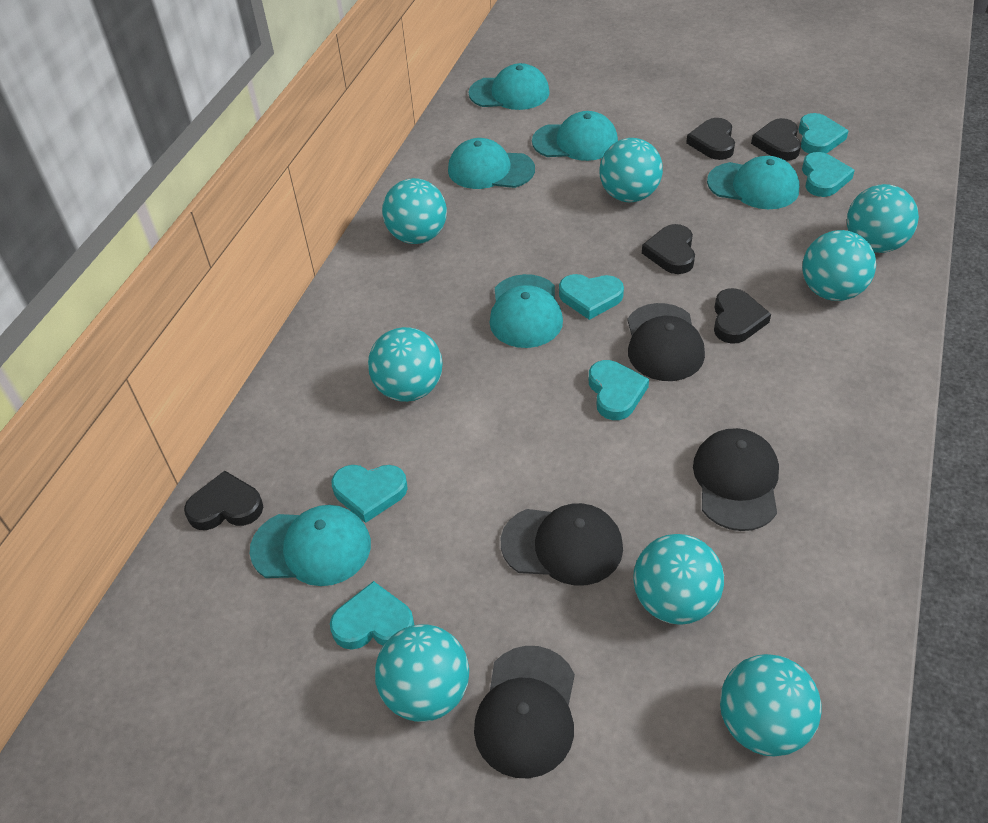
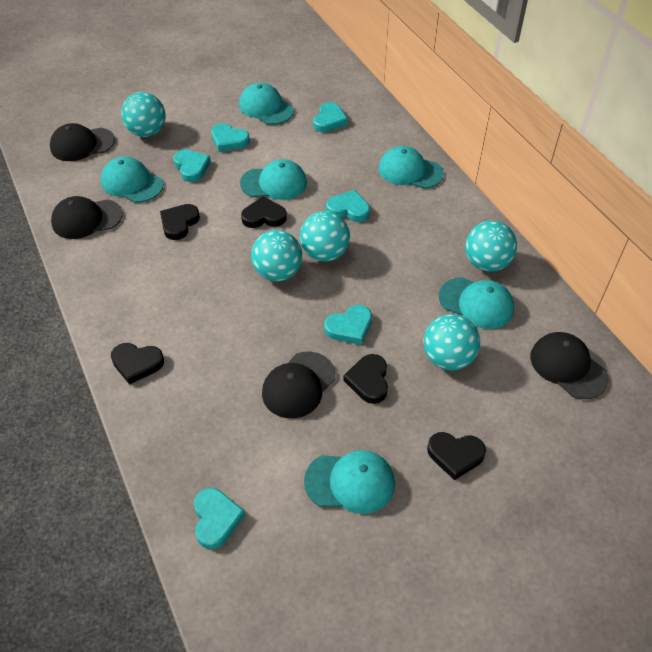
turquoise ball: 8 -> 5

